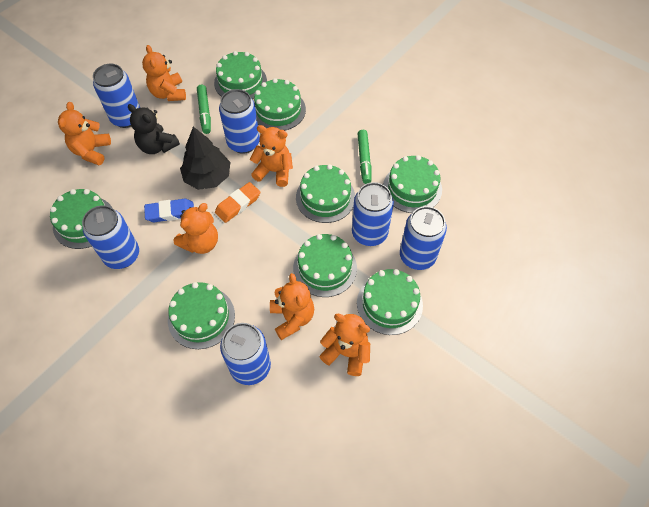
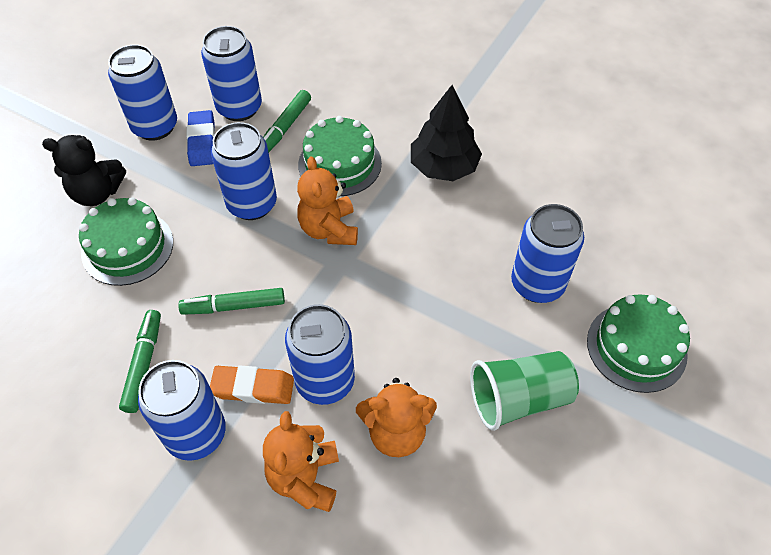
green cake: 8 -> 3
green cup: 0 -> 1
green marker: 2 -> 3
orange teddy bear: 6 -> 3

